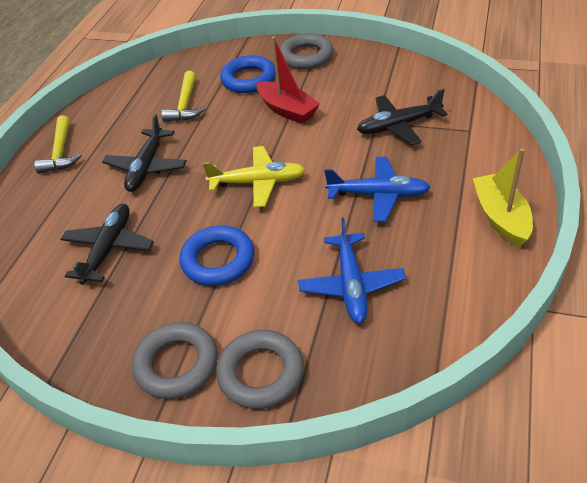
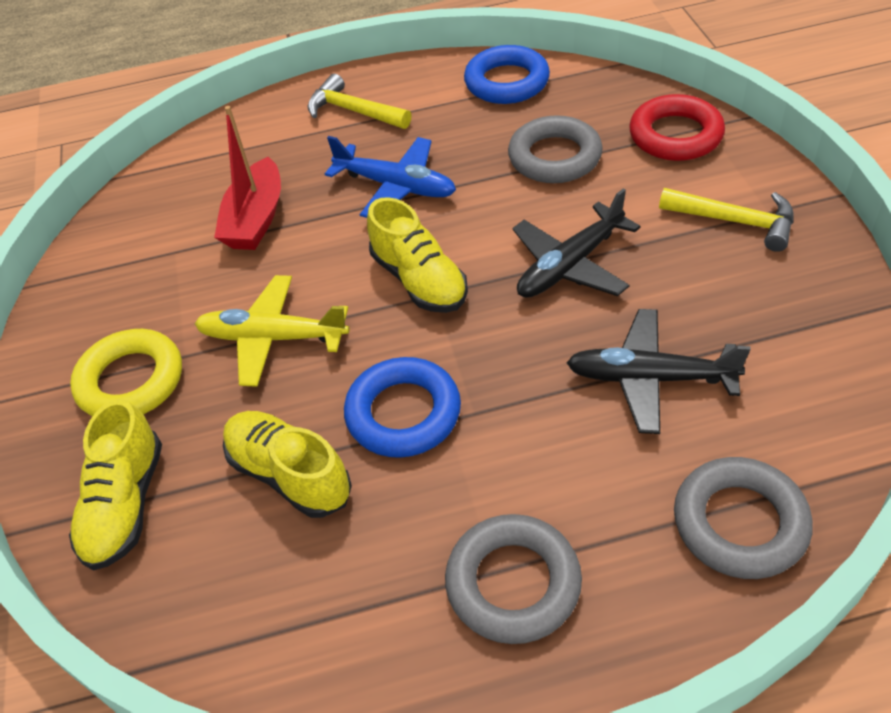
black plane: 3 -> 2
blue plane: 2 -> 1
red ring: 0 -> 1
yellow boat: 1 -> 0
yellow ring: 0 -> 1
yellow shoe: 0 -> 3

